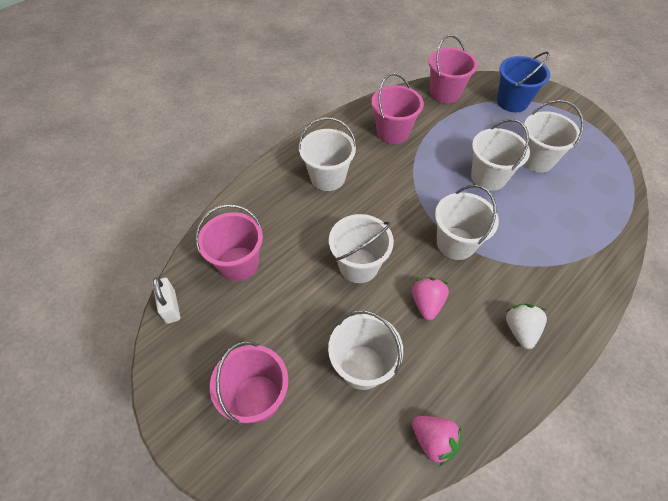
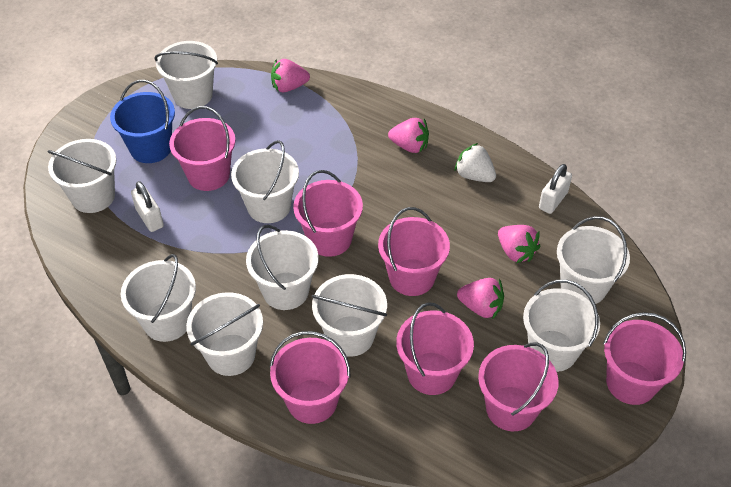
pink bucket: 4 -> 7
pink strawberry: 2 -> 4
white bucket: 6 -> 9
white padlock: 1 -> 2

